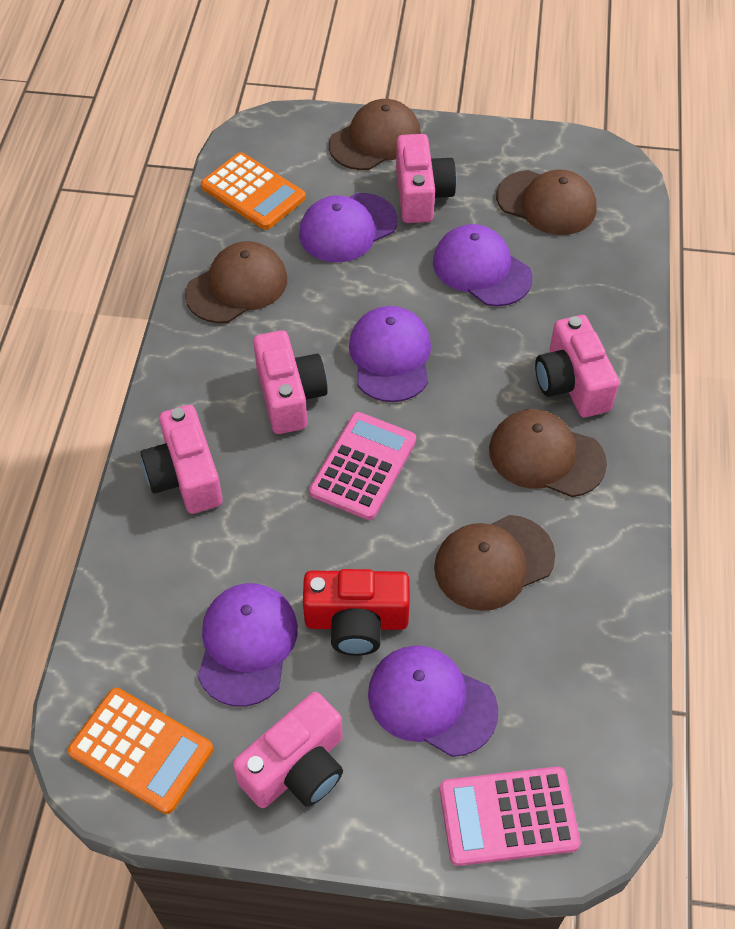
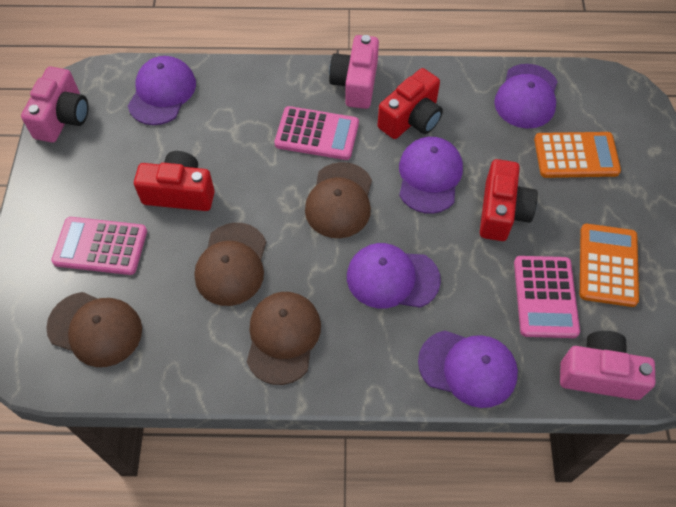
brown cap: 5 -> 4
pink calculator: 2 -> 3
pink camera: 5 -> 3
red camera: 1 -> 3

